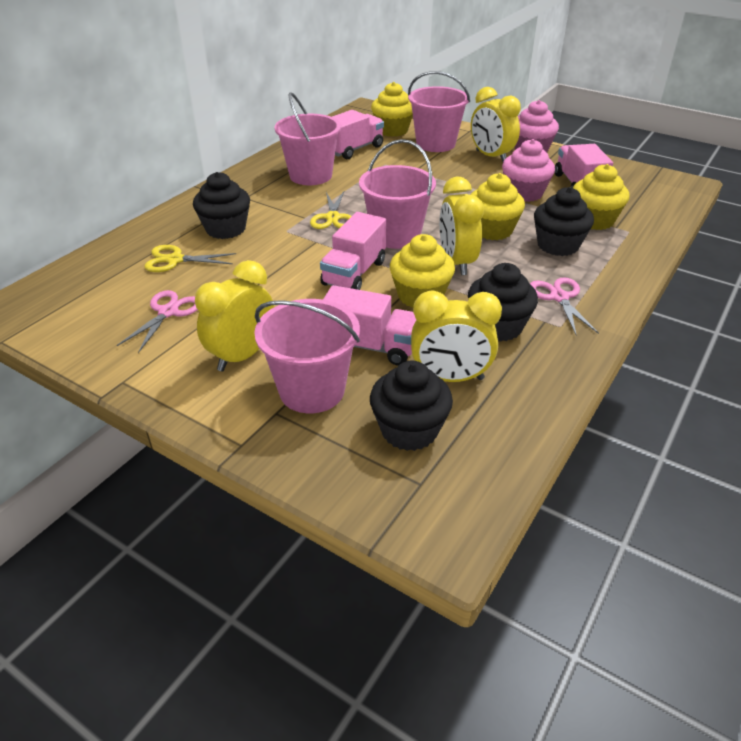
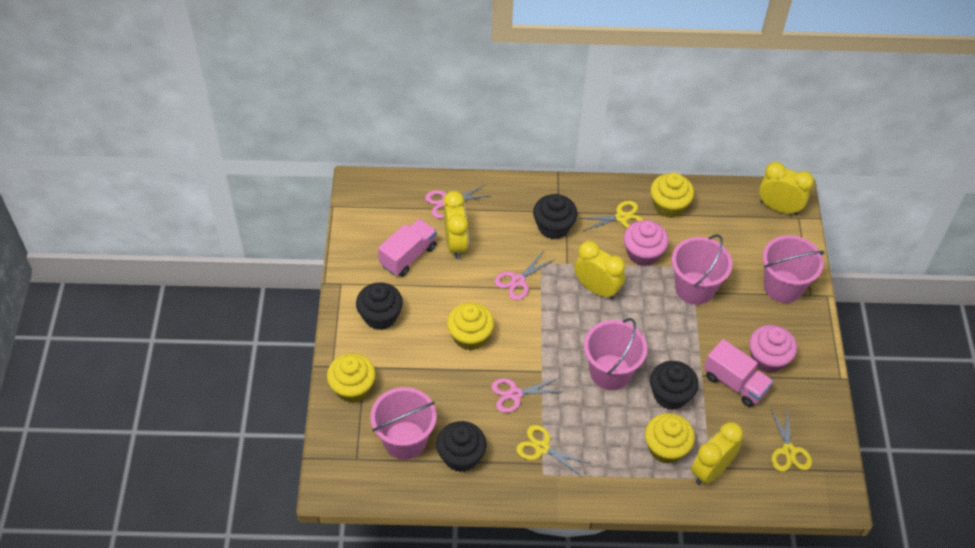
pink scissors: 2 -> 3
pink truck: 4 -> 2
yellow scissors: 2 -> 3

